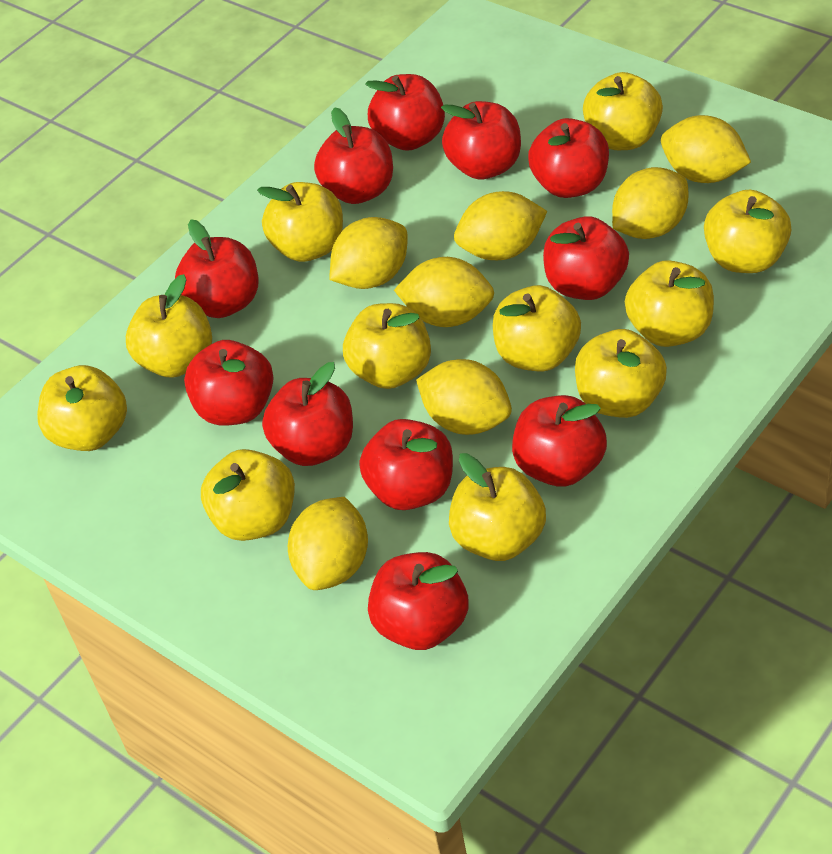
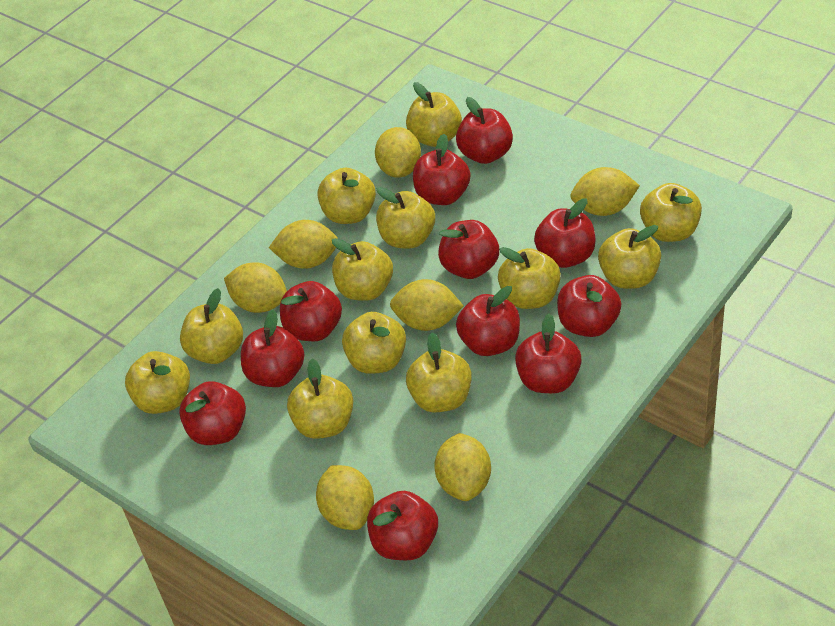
yellow apple: 11 -> 12

